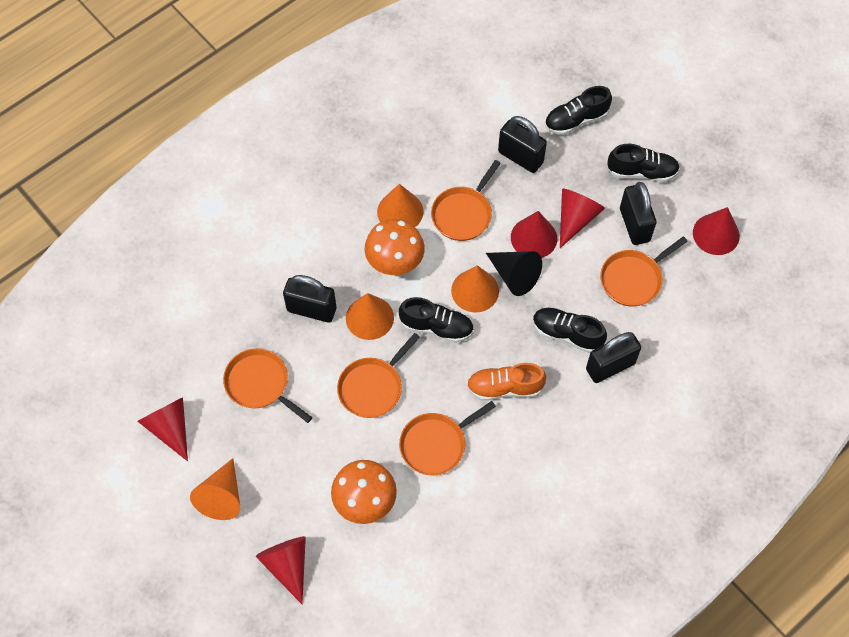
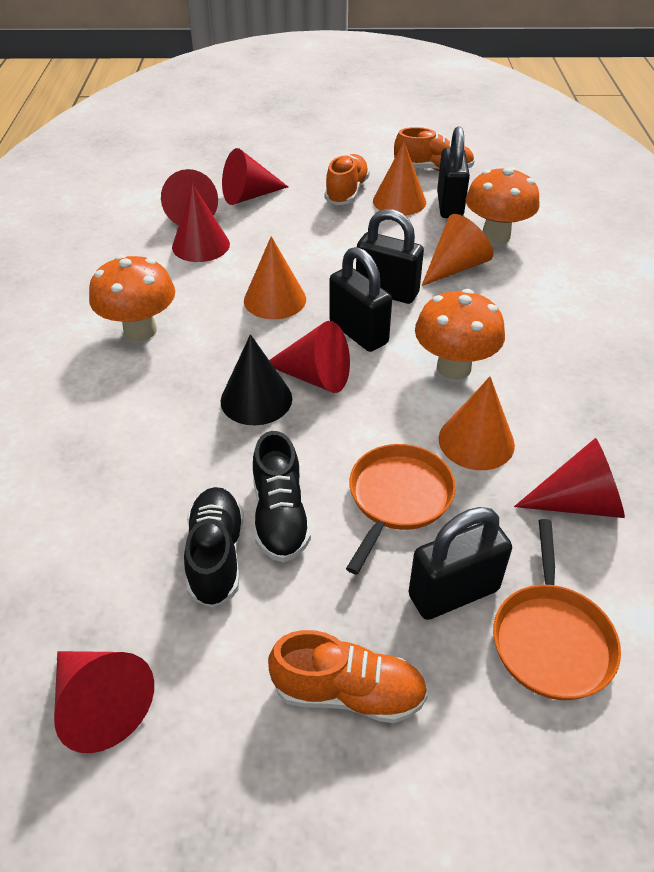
black shoe: 4 -> 2
orange mushroom: 2 -> 3
orange pan: 5 -> 2
orange shoe: 1 -> 3
red cone: 5 -> 6

